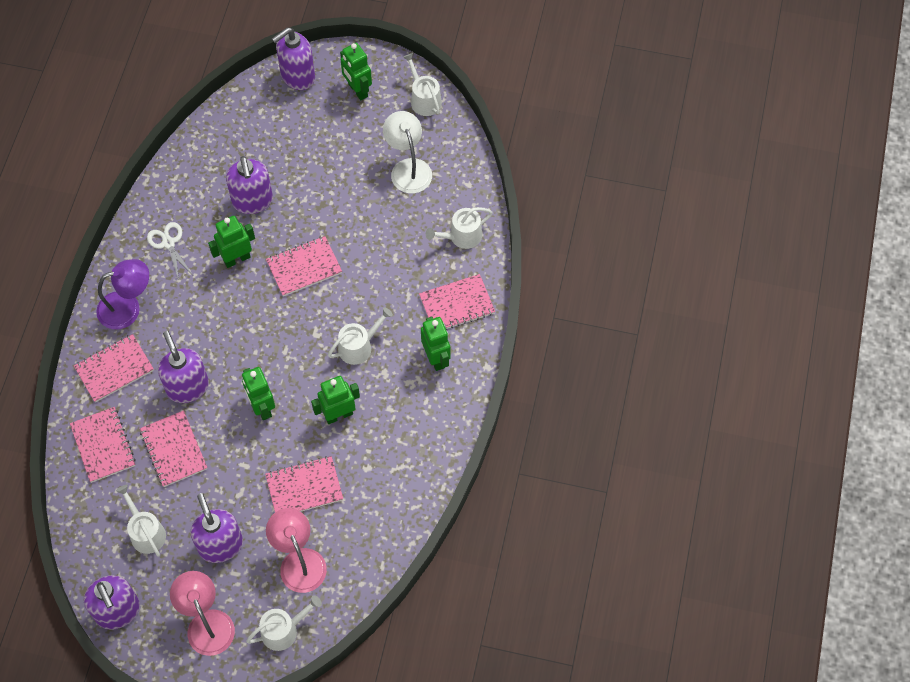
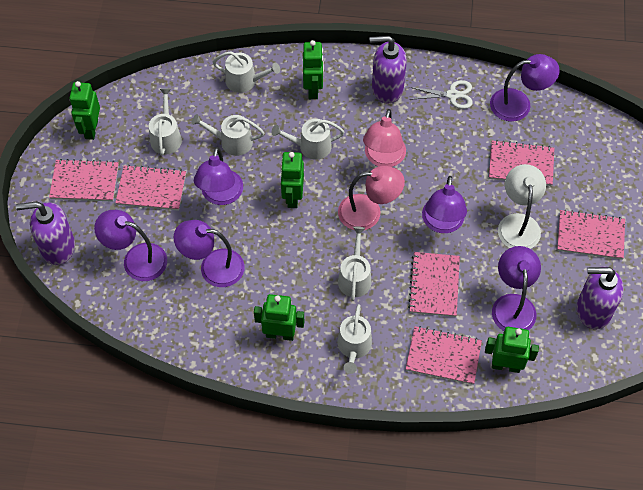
purple lamp: 1 -> 6
purple soap dispenser: 5 -> 3
white watering can: 5 -> 6

